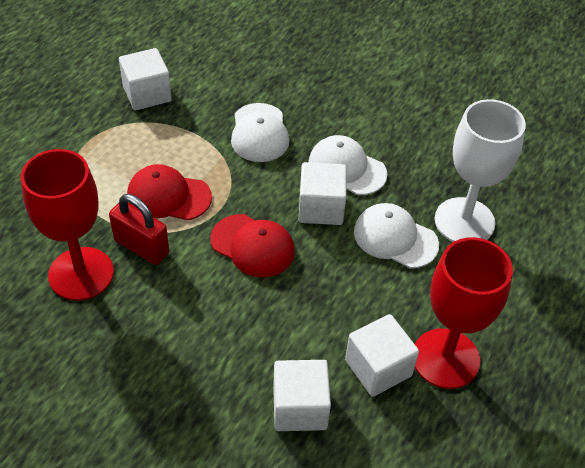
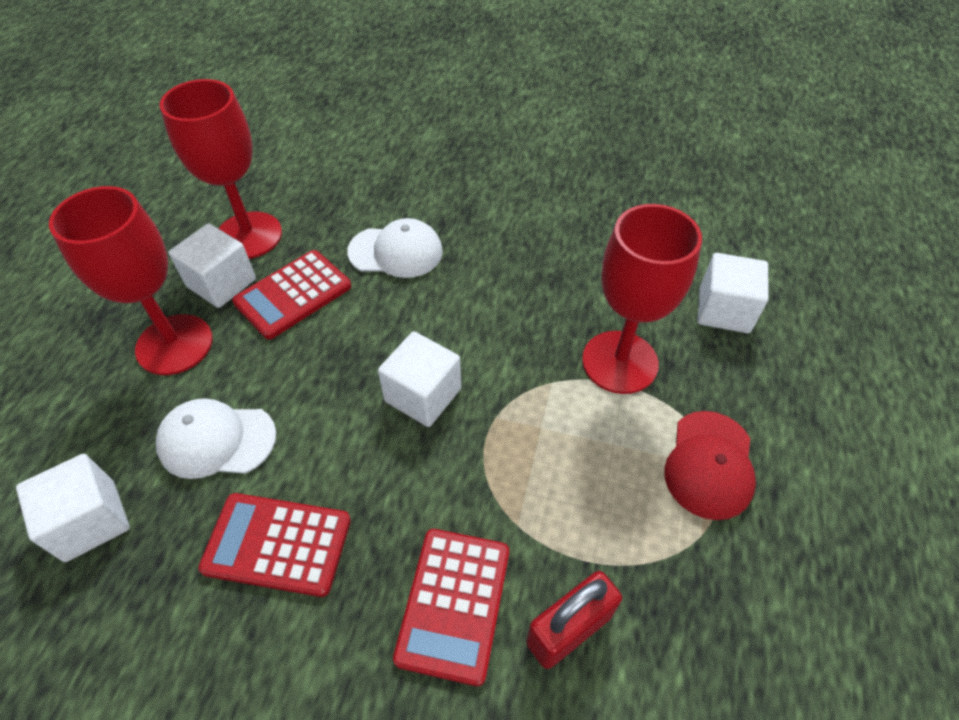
red calculator: 0 -> 3
red cap: 2 -> 1
red goblet: 2 -> 3
white cap: 3 -> 2
white goblet: 1 -> 0

